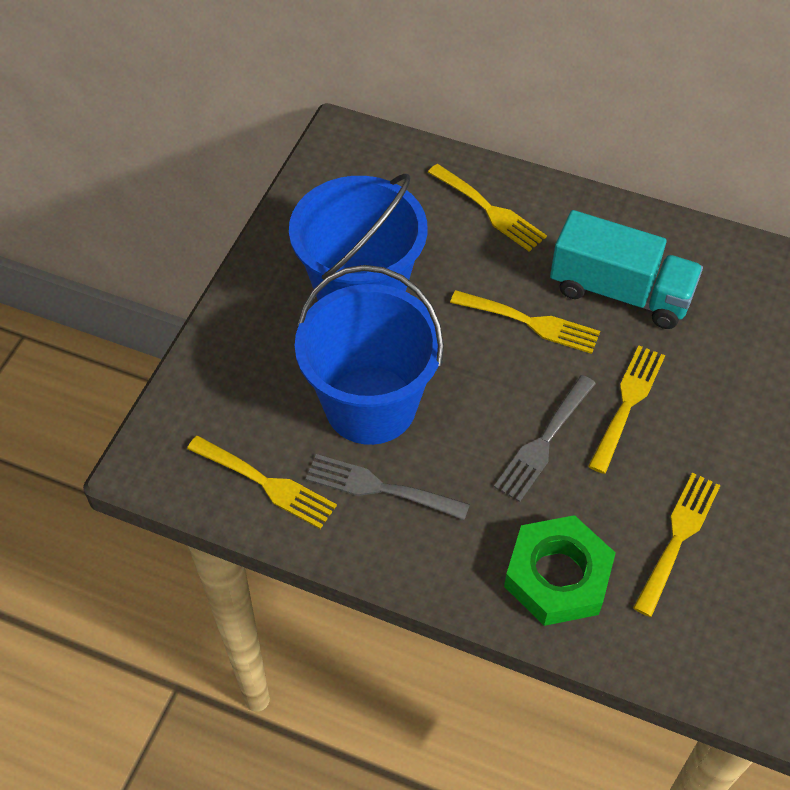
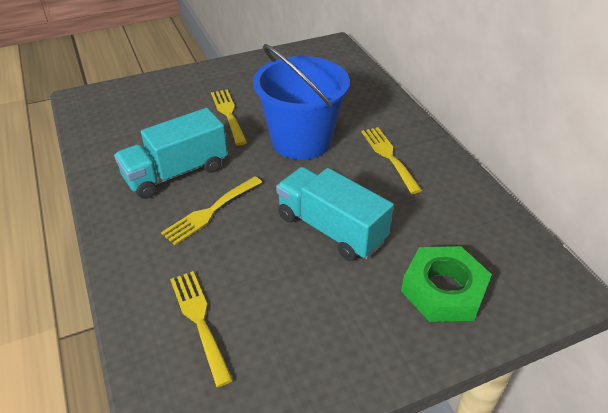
blue bucket: 2 -> 1
grey fork: 2 -> 0
turquoise truck: 1 -> 2
yellow fork: 5 -> 4

